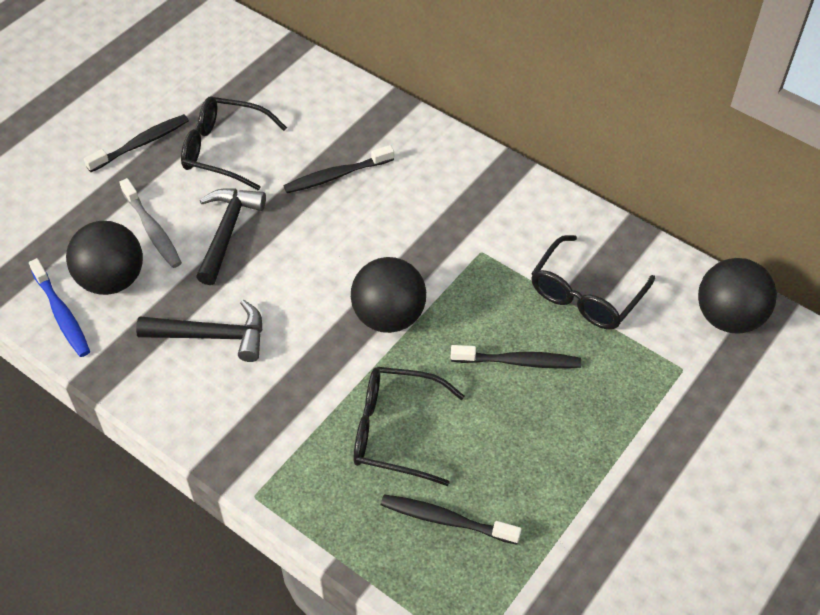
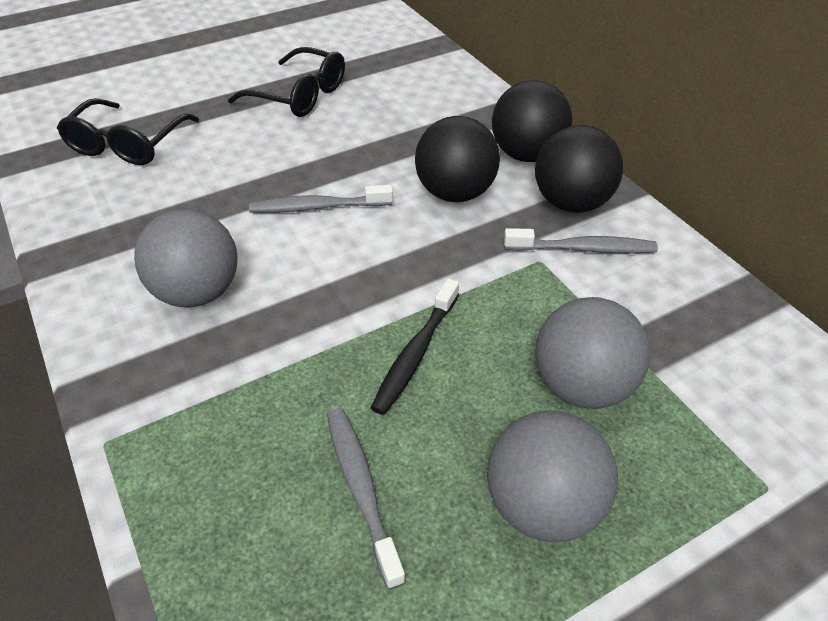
black glasses: 3 -> 2
black hammer: 2 -> 0
black toothbrush: 4 -> 1
blue toothbrush: 1 -> 0
grey ball: 0 -> 3
grey toothbrush: 1 -> 3

